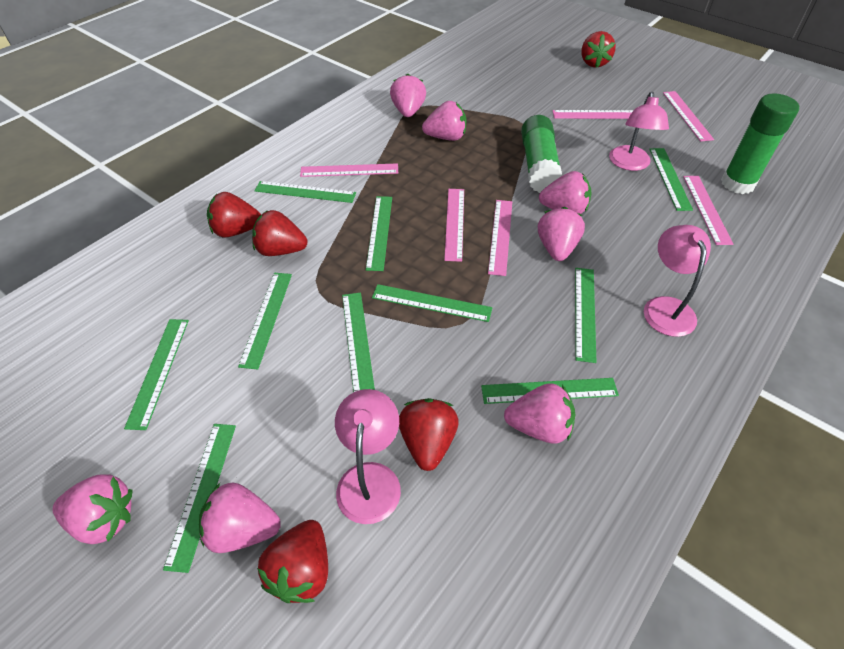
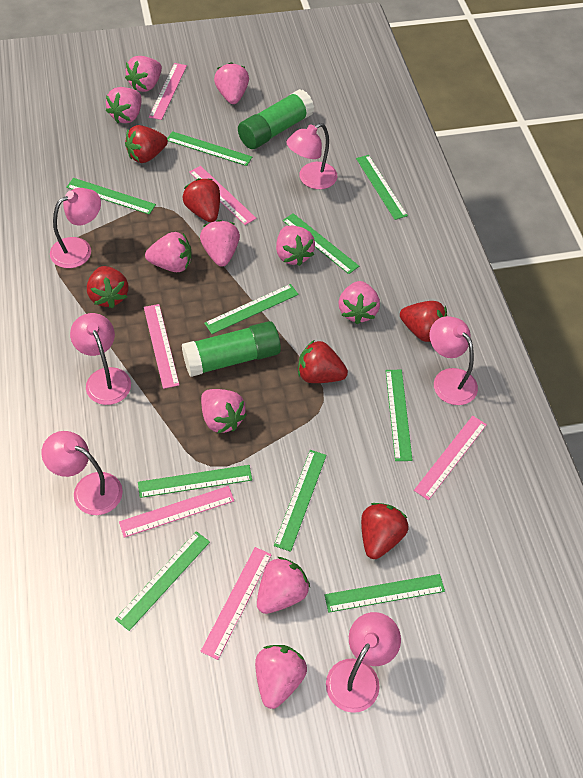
pink lamp: 3 -> 6
pink strawberry: 7 -> 10
red strawberry: 5 -> 6

